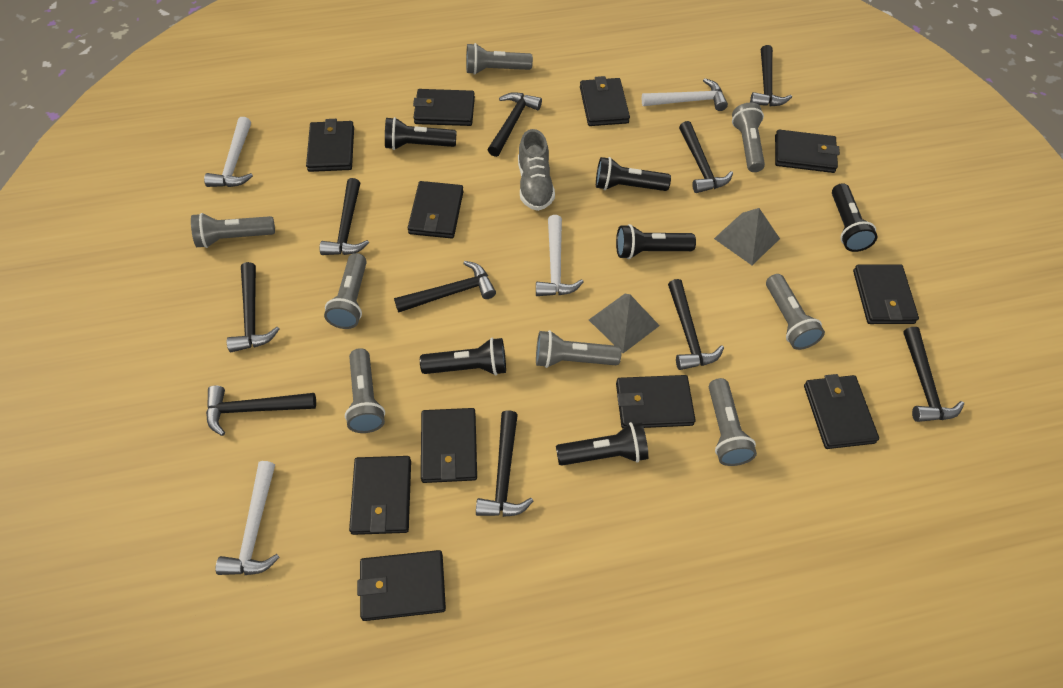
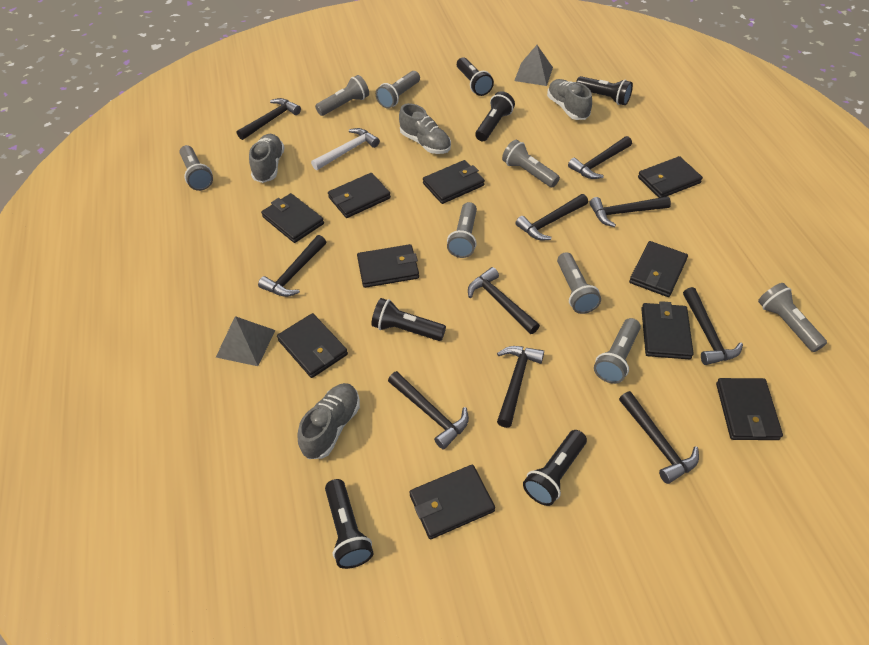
black wallet: 11 -> 10
grey shoe: 1 -> 4
white hammer: 4 -> 1

